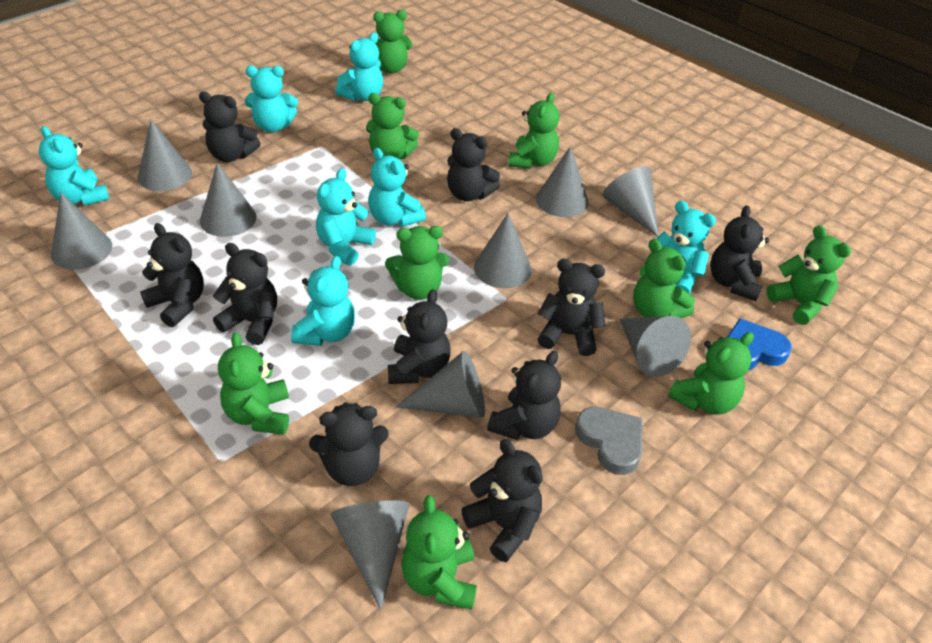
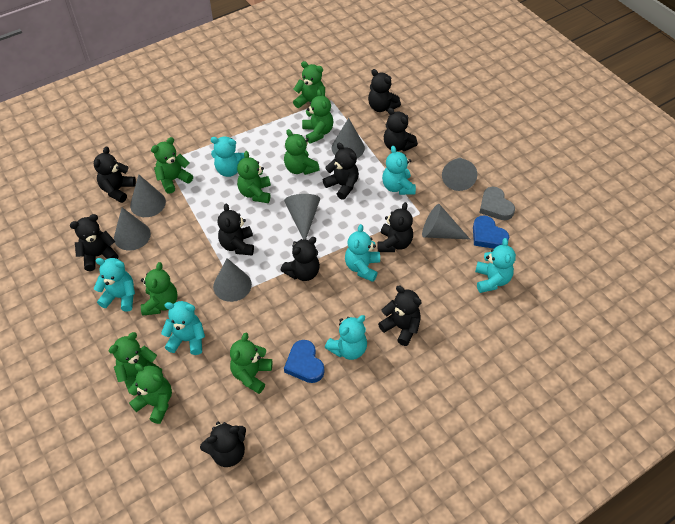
blue heart: 1 -> 2
grey cone: 9 -> 7

